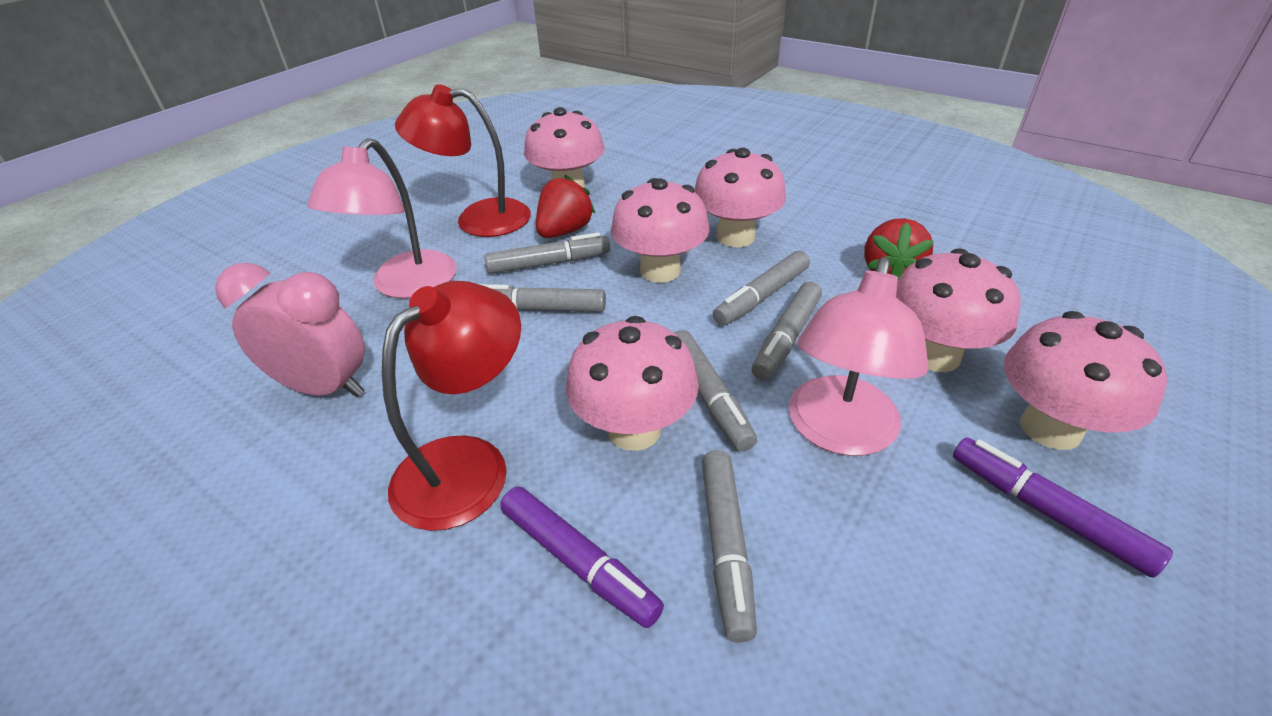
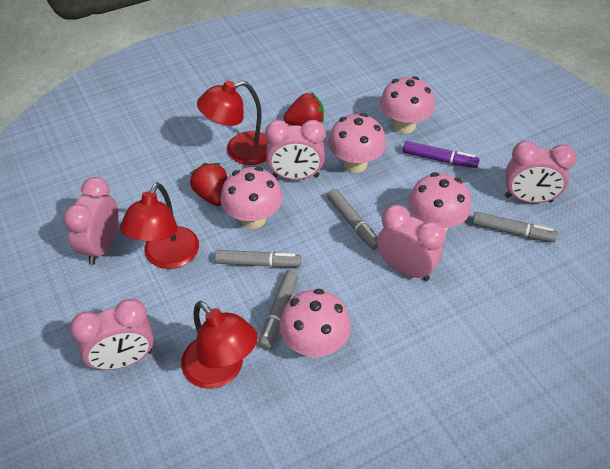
grey marker: 6 -> 4
pink clock: 1 -> 5
pink lamp: 2 -> 0
pink mushroom: 6 -> 5
purple marker: 2 -> 1
red lamp: 2 -> 3

